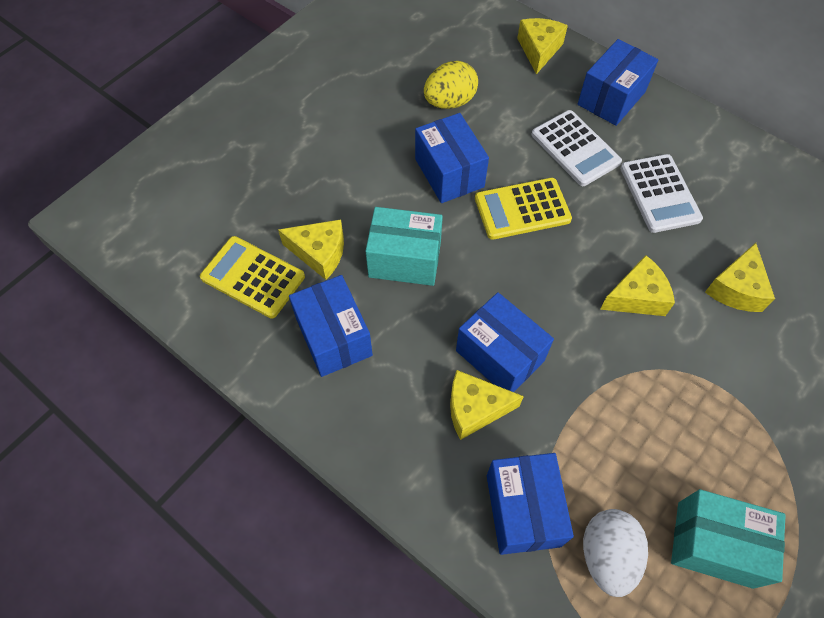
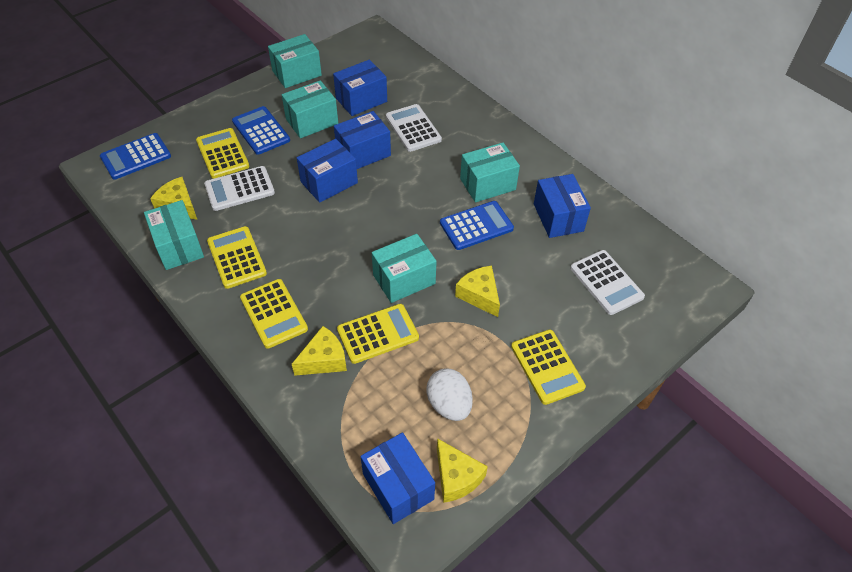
blue calculator: 0 -> 3
turquoise box: 2 -> 5
white calculator: 2 -> 3
yellow calculator: 2 -> 5
yellow cheese: 5 -> 4
yellow egg: 1 -> 0

